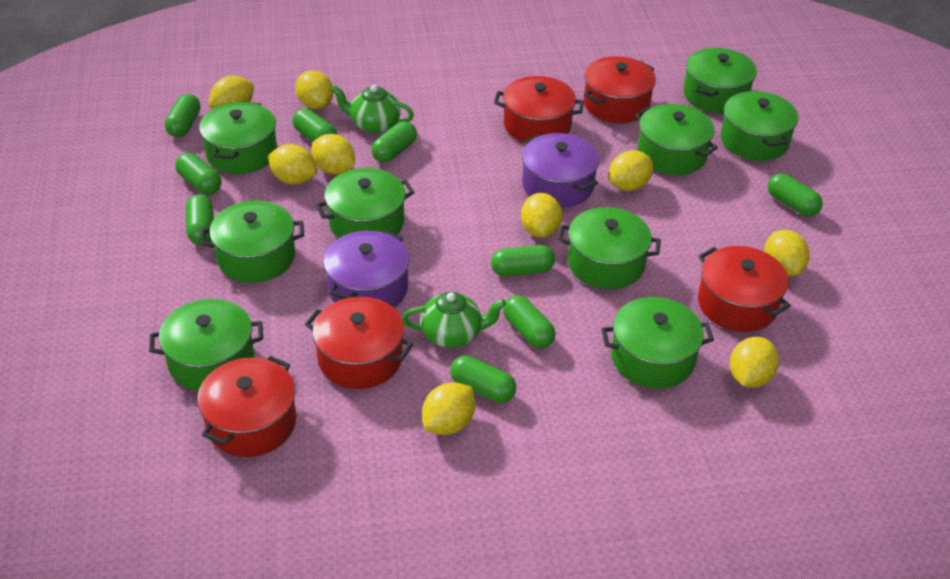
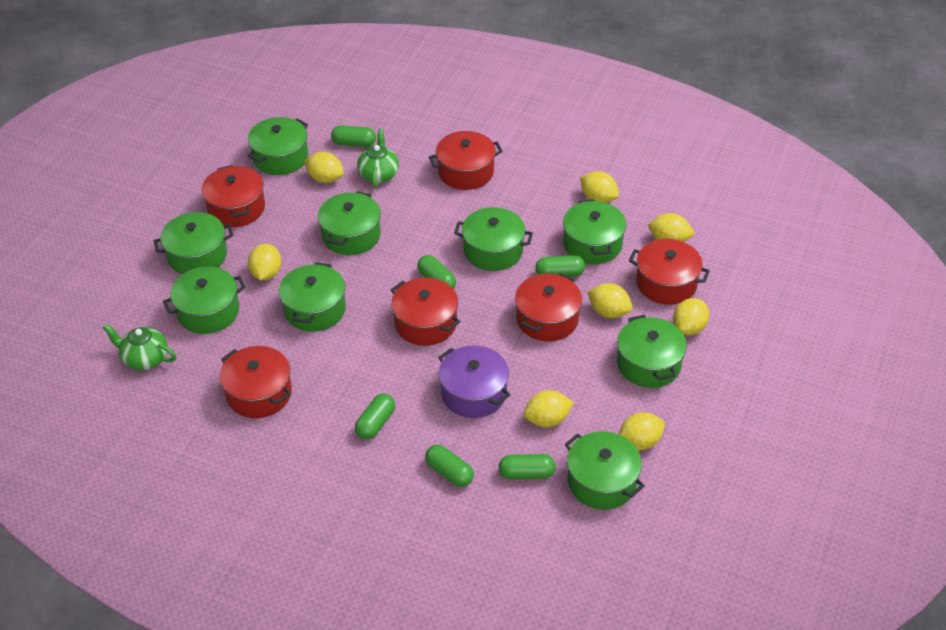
green capsule: 9 -> 6
purple pot: 2 -> 1
red pot: 5 -> 6
yellow lemon: 9 -> 8

